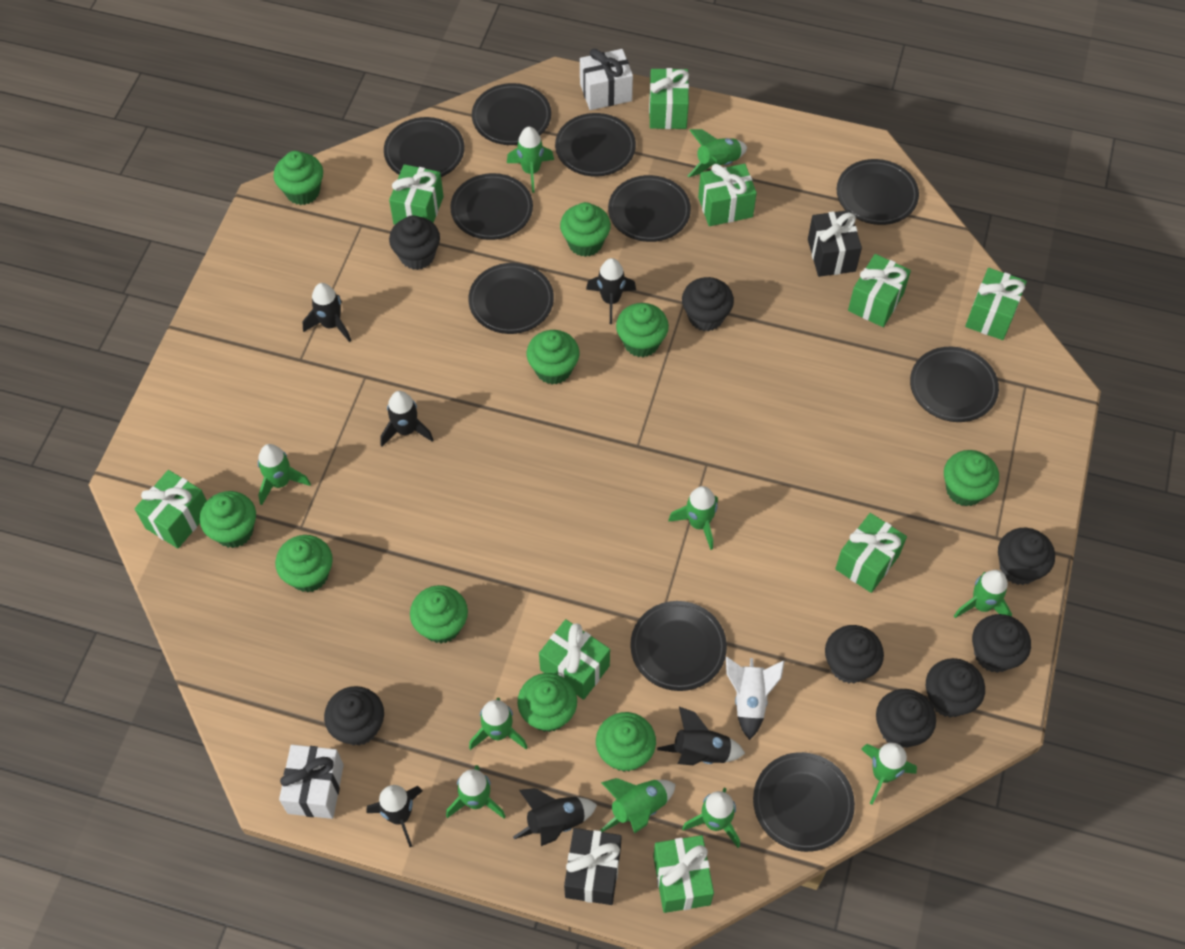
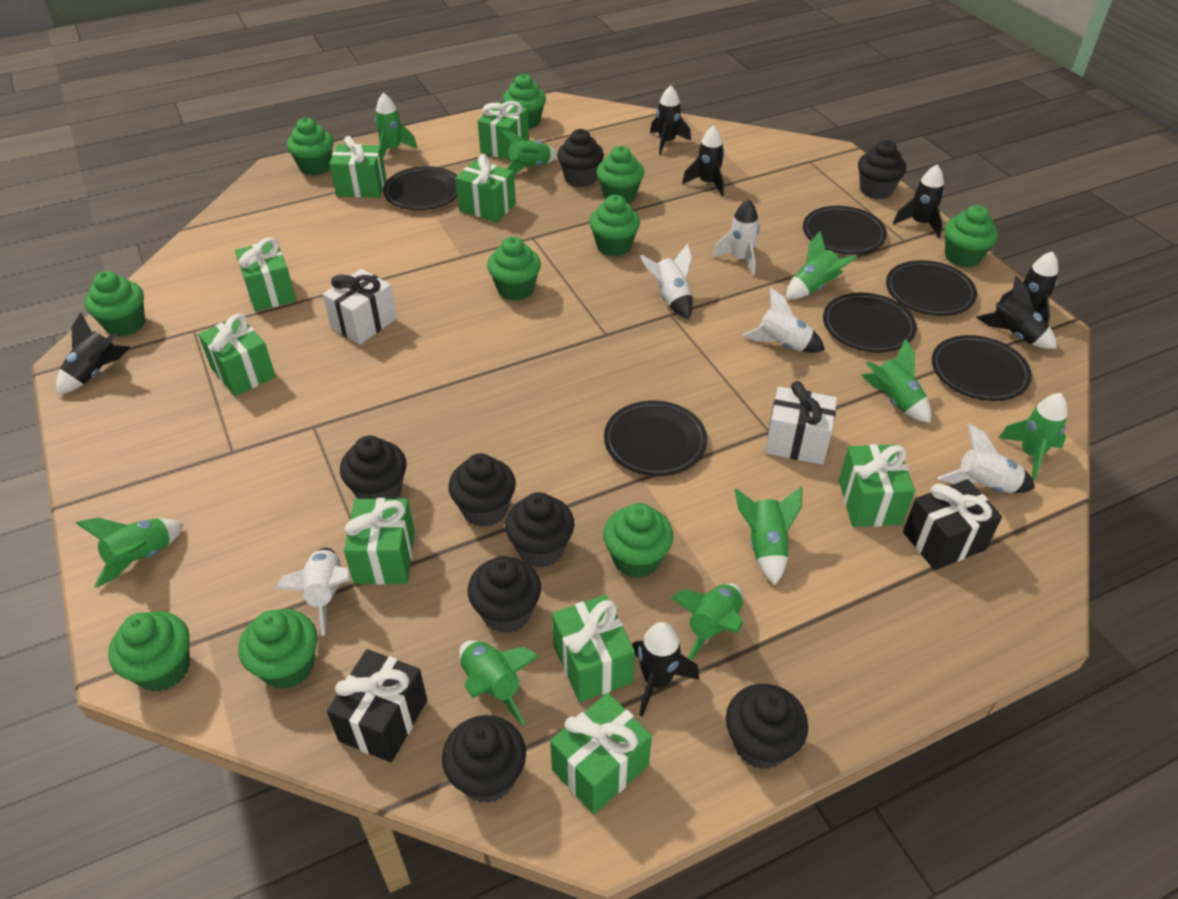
black plate: 10 -> 6
black rocket: 6 -> 7
green rocket: 10 -> 9
white rocket: 1 -> 5

